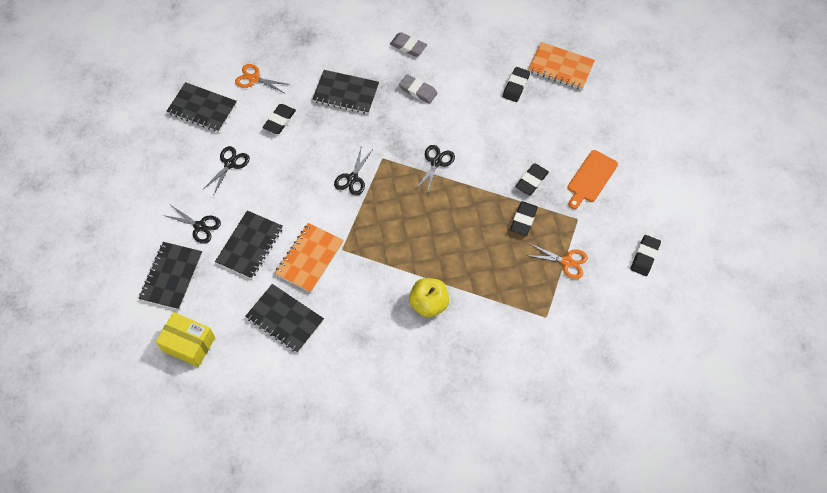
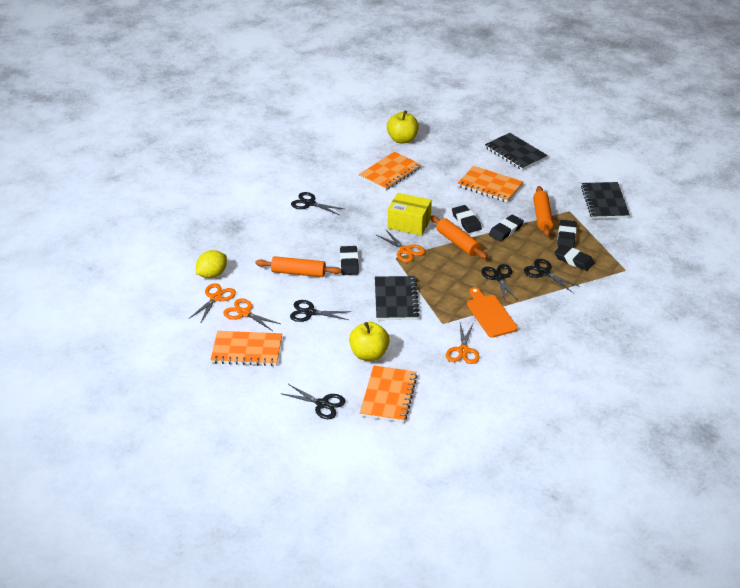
black notebook: 5 -> 3
black scissors: 4 -> 5
grey eraser: 2 -> 0
orange notebook: 2 -> 4
orange rolling pin: 0 -> 3
orange scissors: 2 -> 4
yellow apple: 1 -> 2
yellow lemon: 0 -> 1

